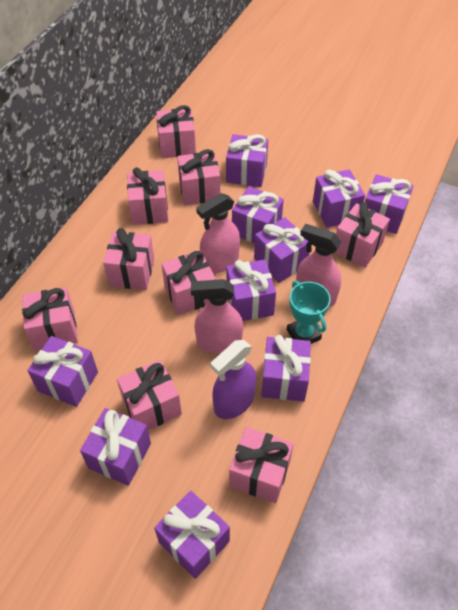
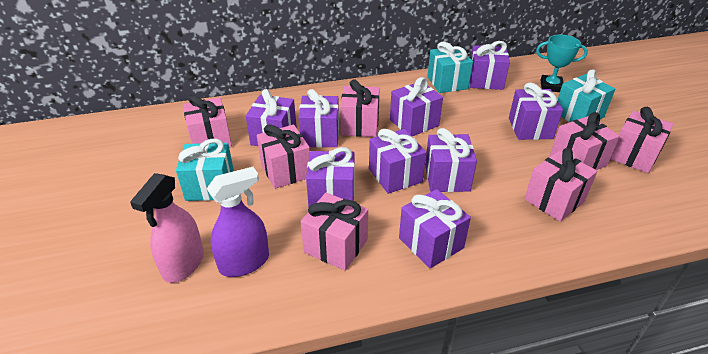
pink gift: 9 -> 7
pink spray bottle: 3 -> 1
purple gift: 10 -> 9
turquoise gift: 0 -> 3

